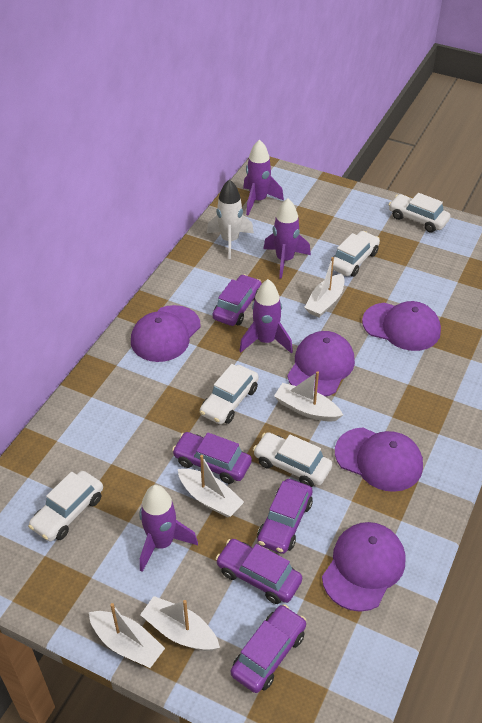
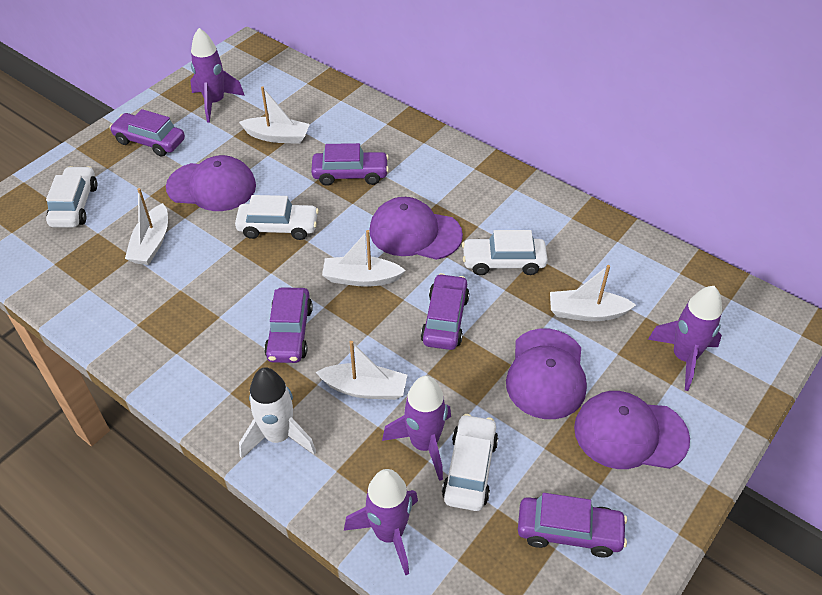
purple cap: 5 -> 4
white car: 5 -> 4

